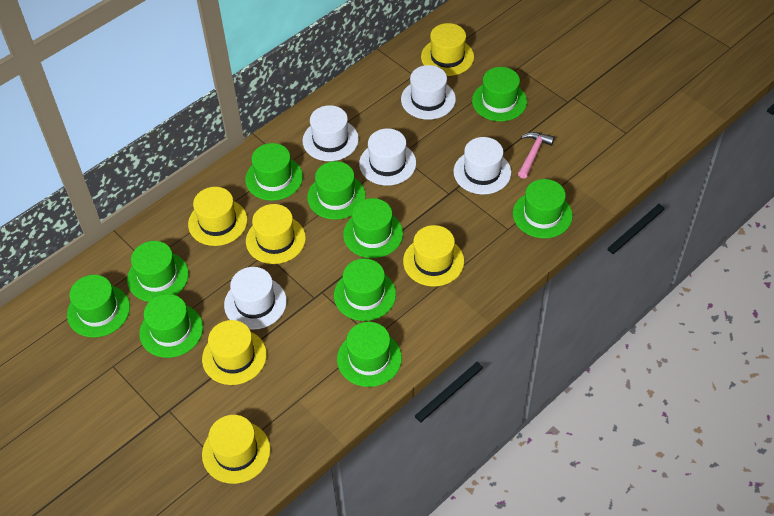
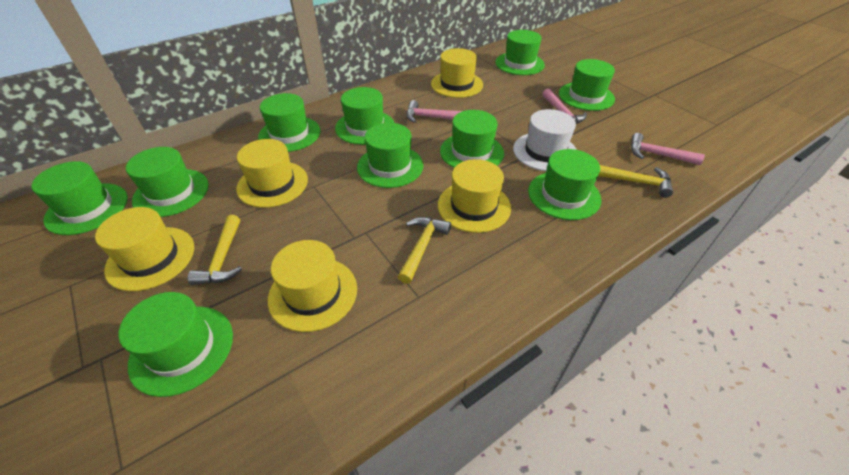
pink hammer: 1 -> 3
white hat: 5 -> 1
yellow hammer: 0 -> 3
yellow hat: 6 -> 5

